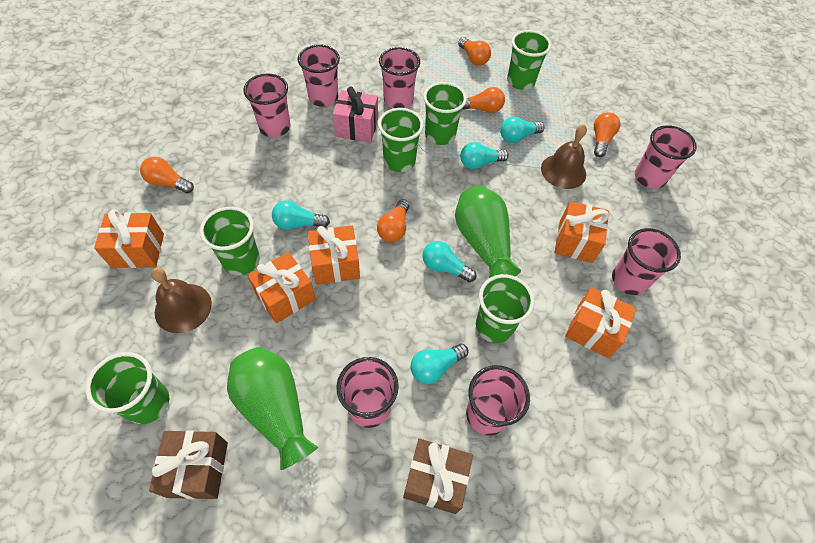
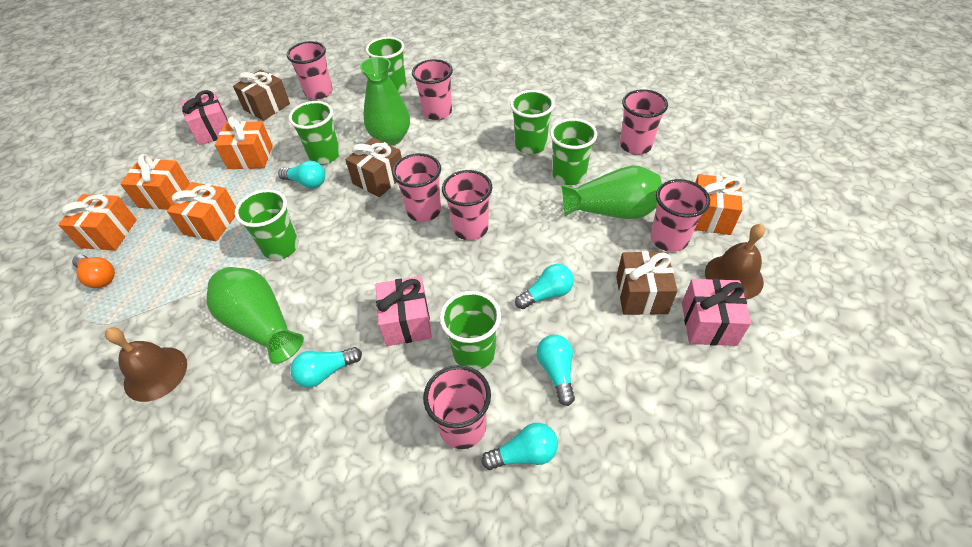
brown gift: 2 -> 3
green vase: 2 -> 3
orange light bulb: 5 -> 1
pink gift: 1 -> 3

